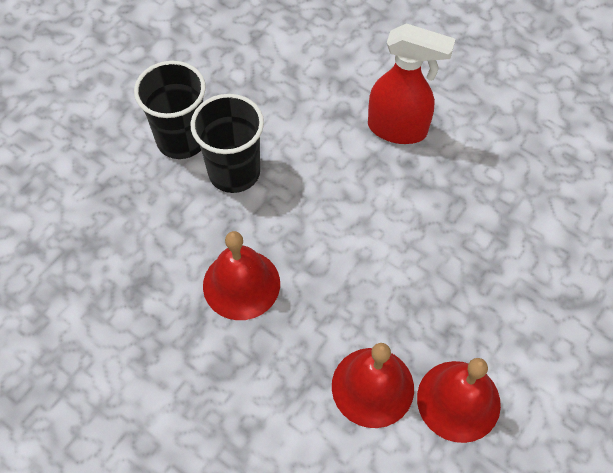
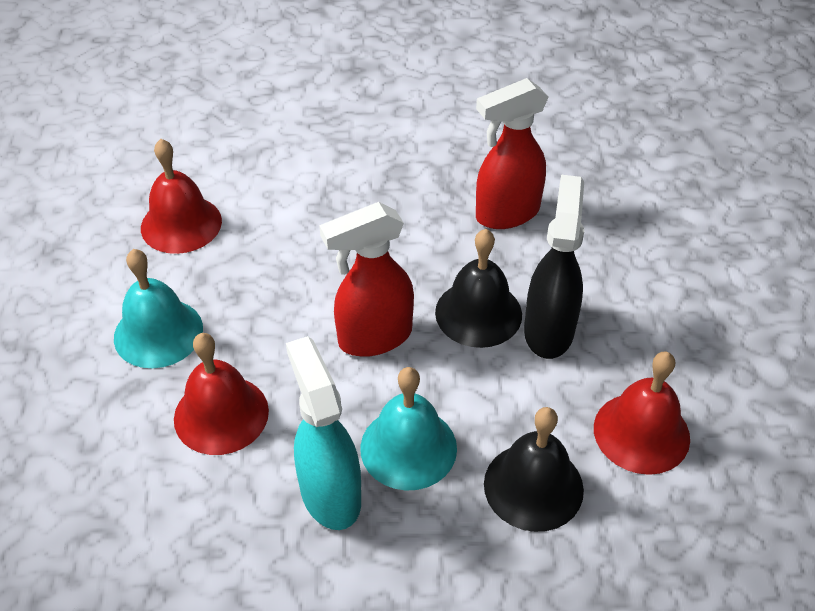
black bell: 0 -> 2
black cup: 2 -> 0
black spray bottle: 0 -> 1
red spray bottle: 1 -> 2
turquoise bell: 0 -> 2
turquoise spray bottle: 0 -> 1

